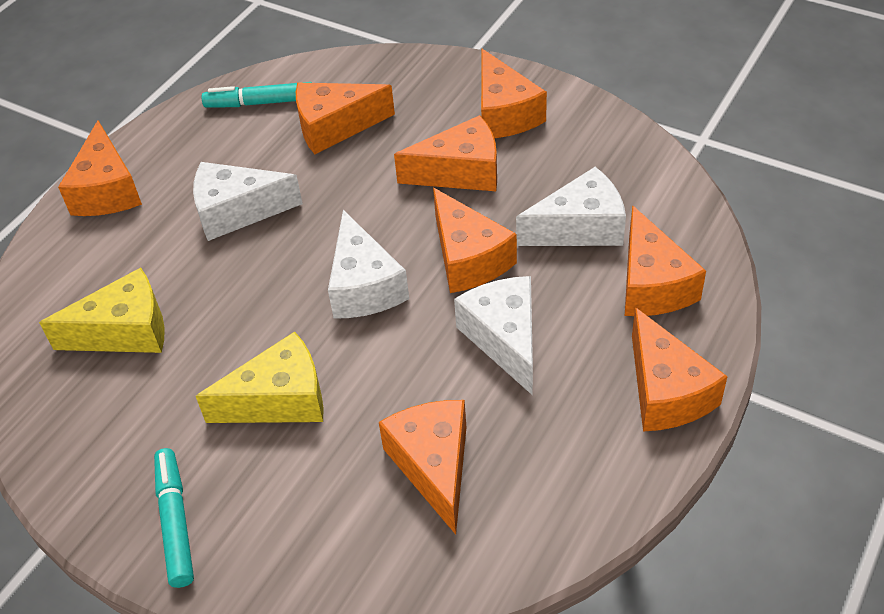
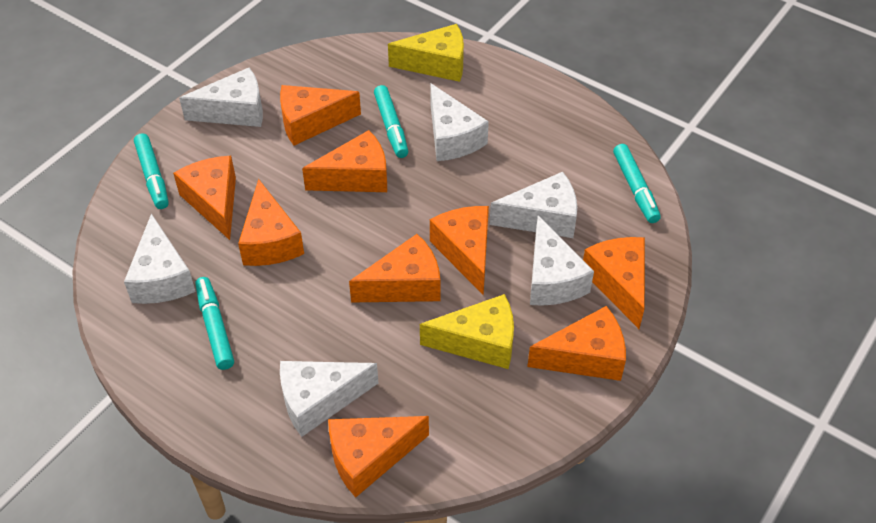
orange cheese: 8 -> 9
turquoise marker: 2 -> 4
white cheese: 4 -> 6

